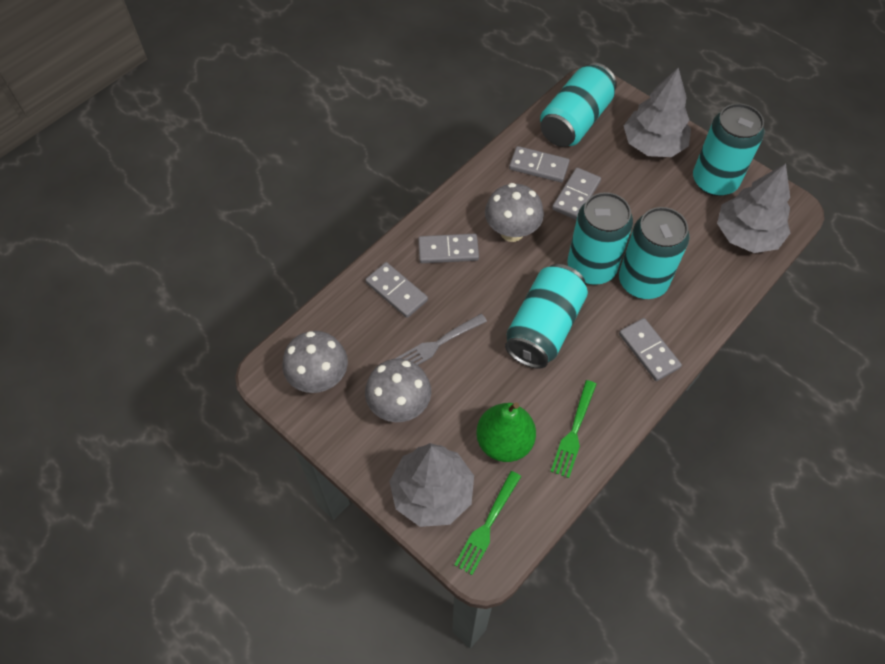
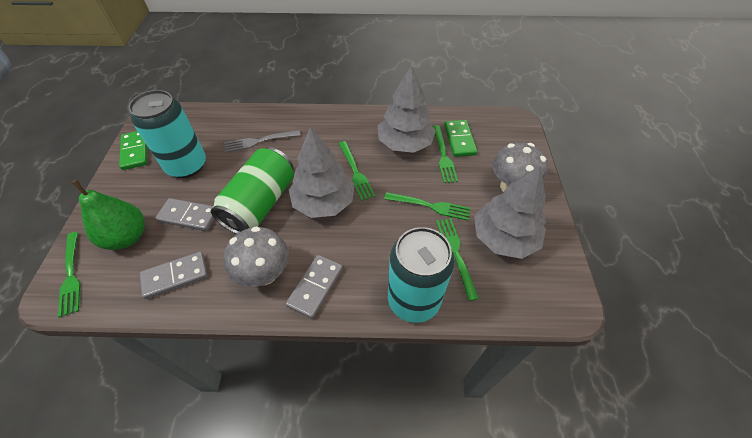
green can: 0 -> 1
green domino: 0 -> 2
green fork: 2 -> 5
grey domino: 5 -> 3
grey mushroom: 3 -> 2
turquoise can: 5 -> 2

